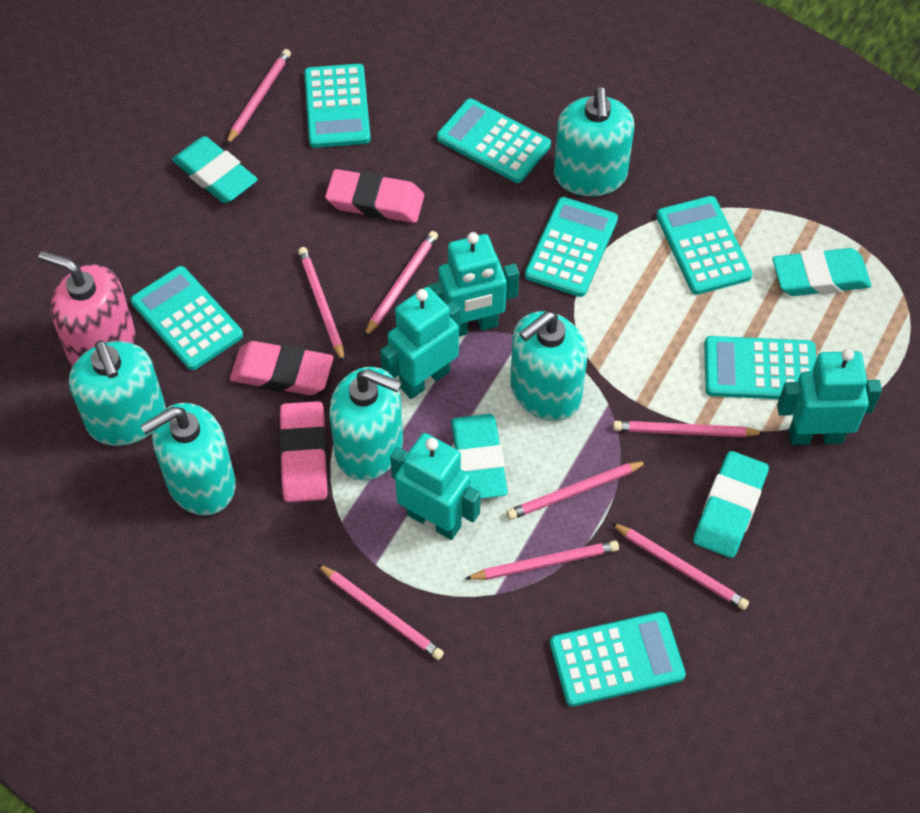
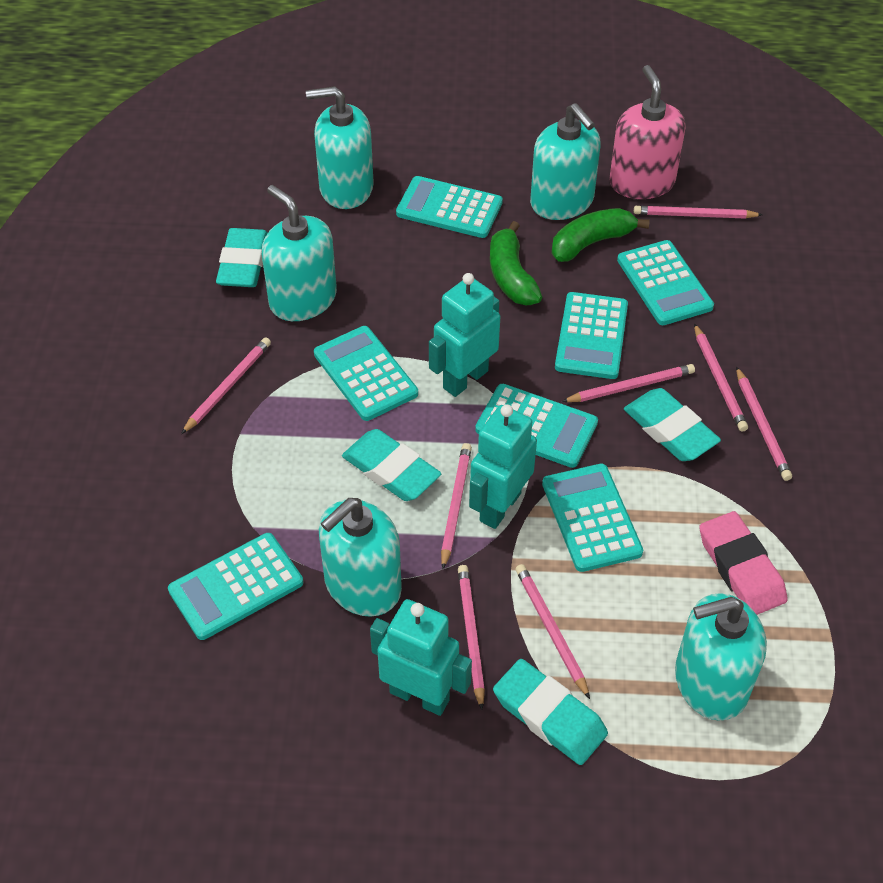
green banana: 0 -> 2
pink eraser: 3 -> 1
turquoise robot: 4 -> 3

